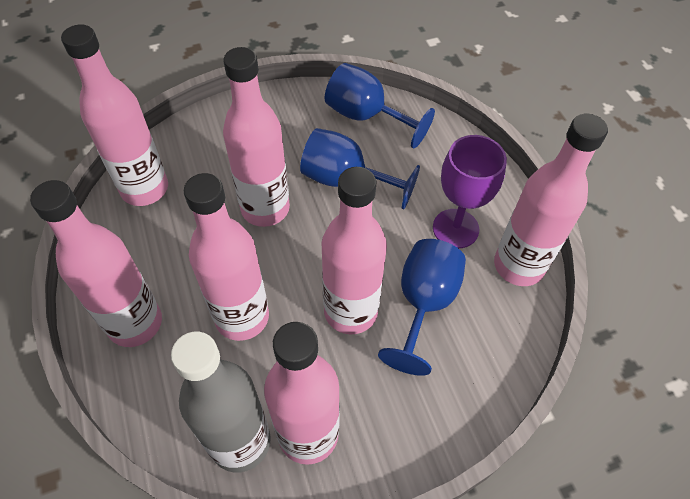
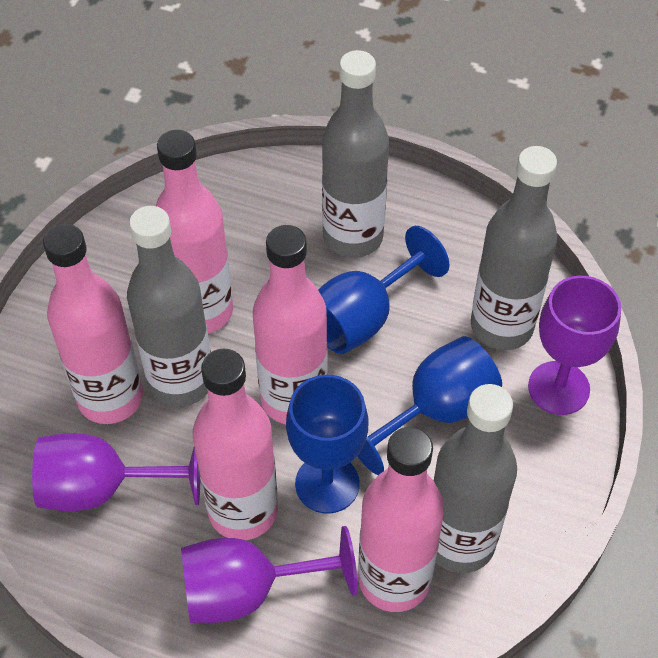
grey bottle: 1 -> 4
pink bottle: 7 -> 5
purple goblet: 1 -> 3

